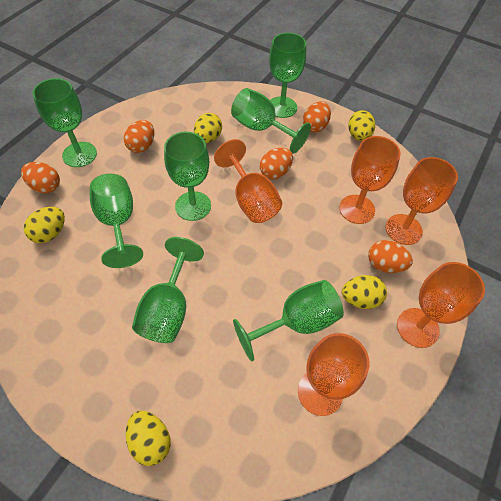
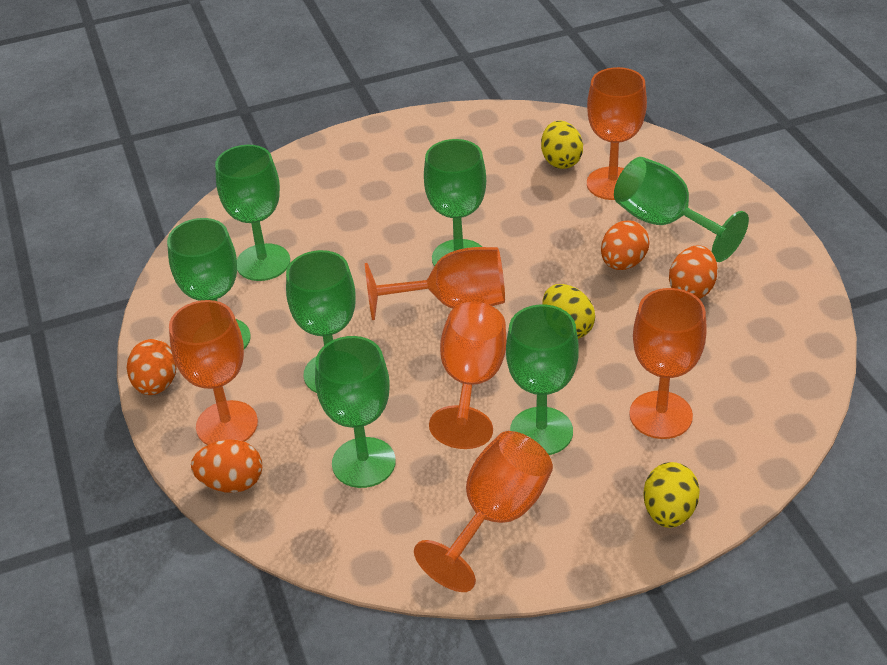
orange egg: 5 -> 4
orange goblet: 5 -> 6
yellow egg: 5 -> 3

